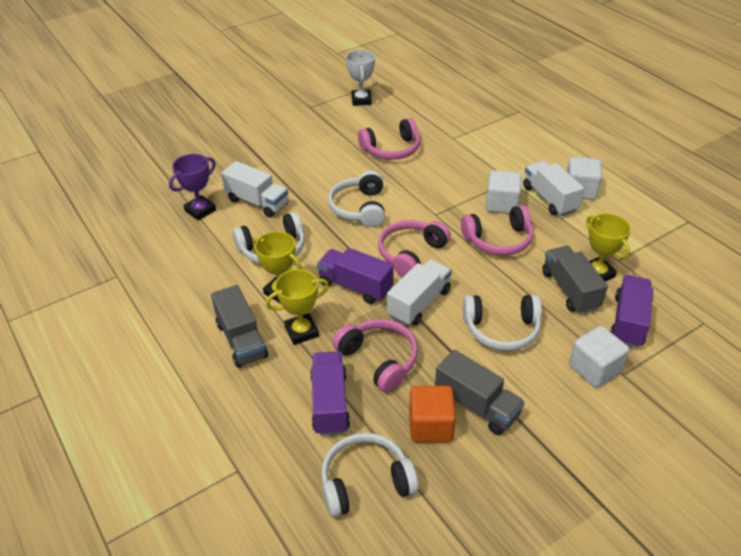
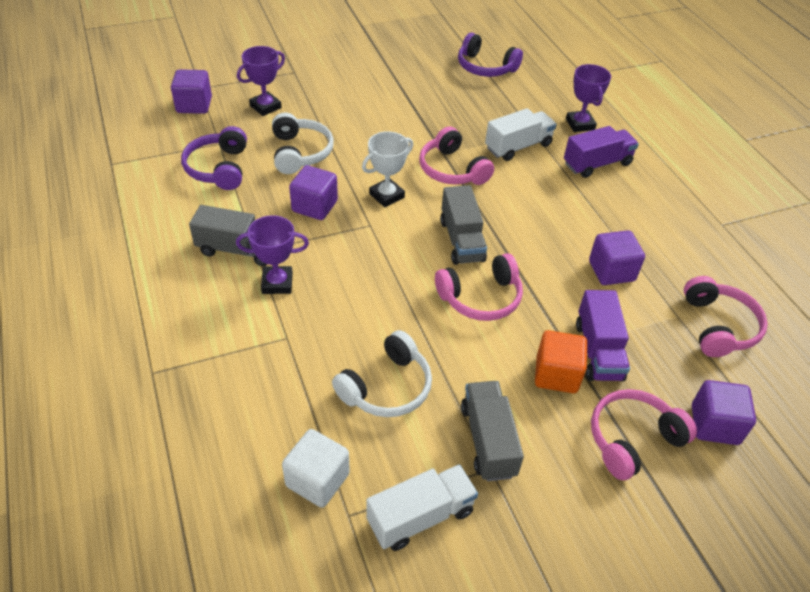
purple cube: 0 -> 4
purple headphones: 0 -> 2
purple trophy: 1 -> 3
purple truck: 3 -> 2
white cube: 3 -> 1
white headphones: 4 -> 2
white truck: 3 -> 2
yellow trophy: 3 -> 0

